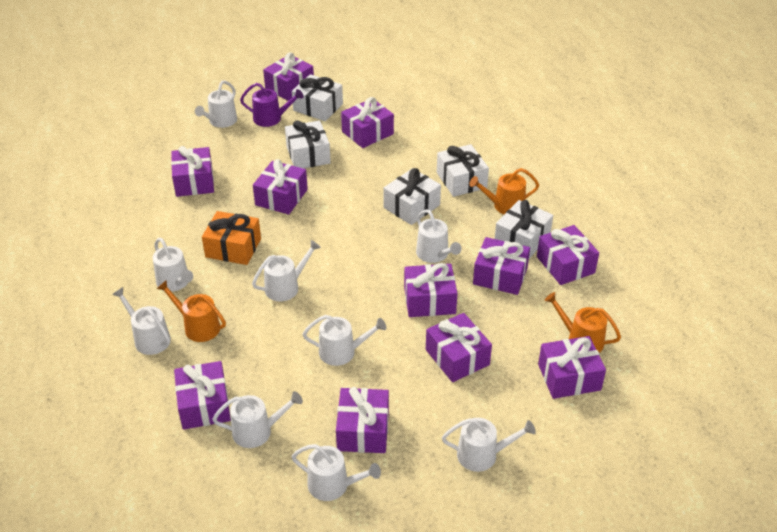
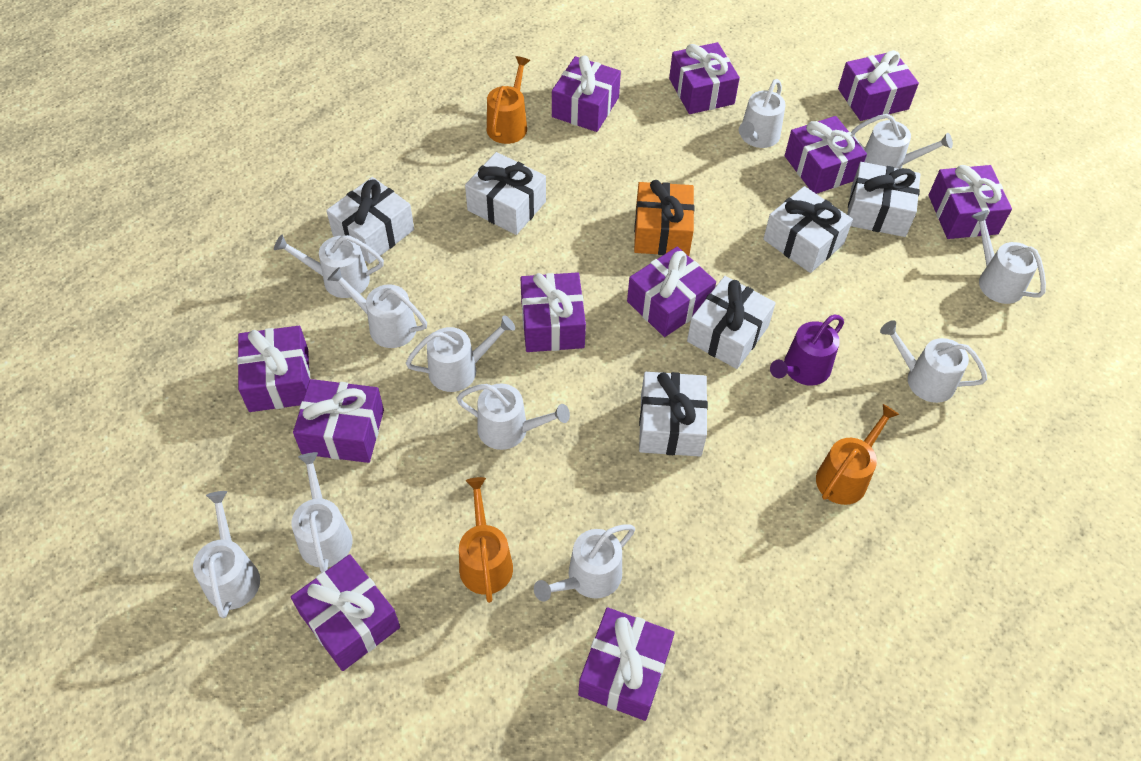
white gift: 5 -> 6
white watering can: 9 -> 11

